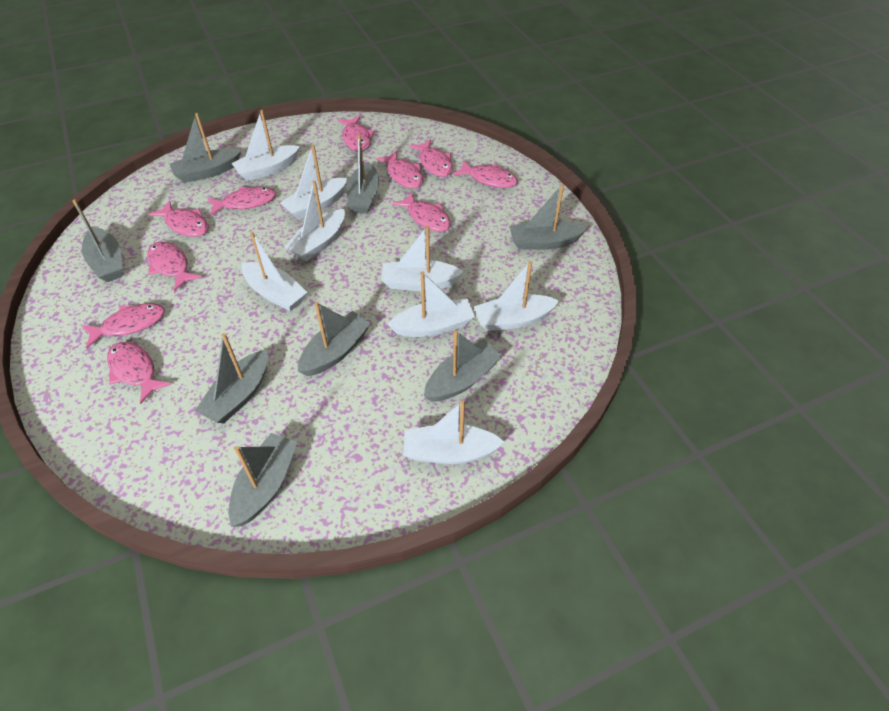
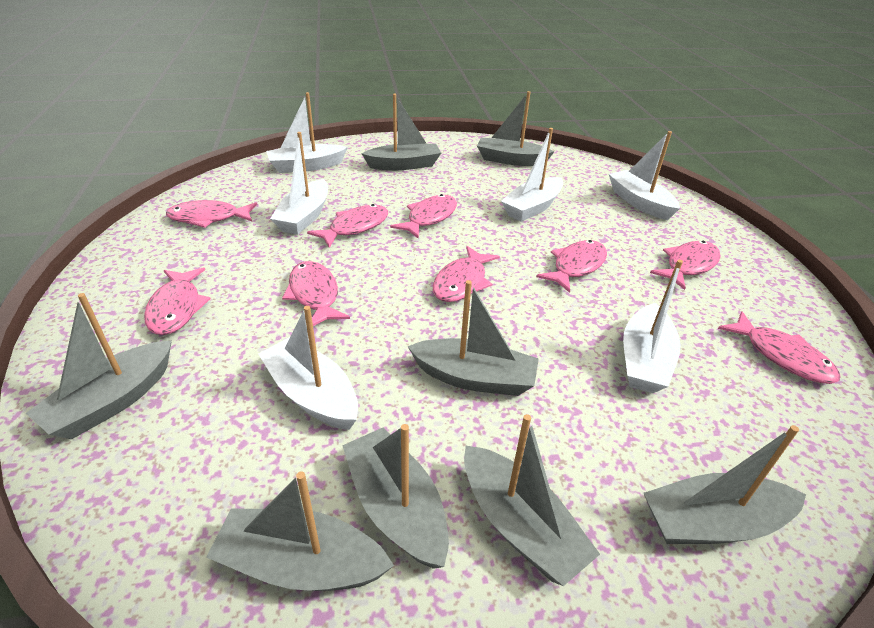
pink fish: 10 -> 9
white boat: 8 -> 6

